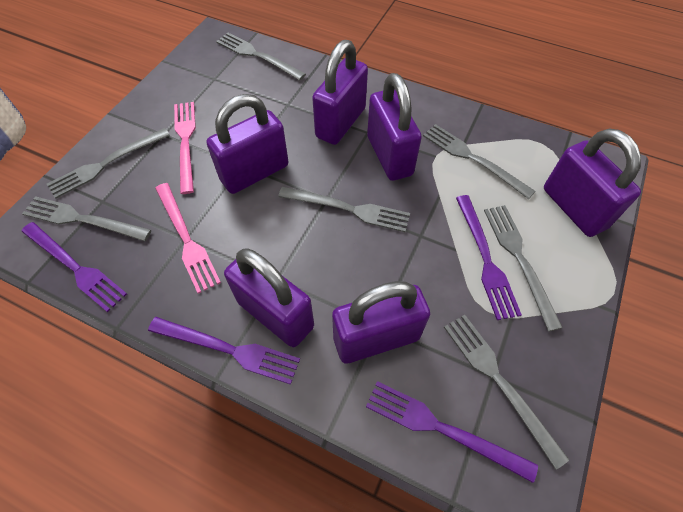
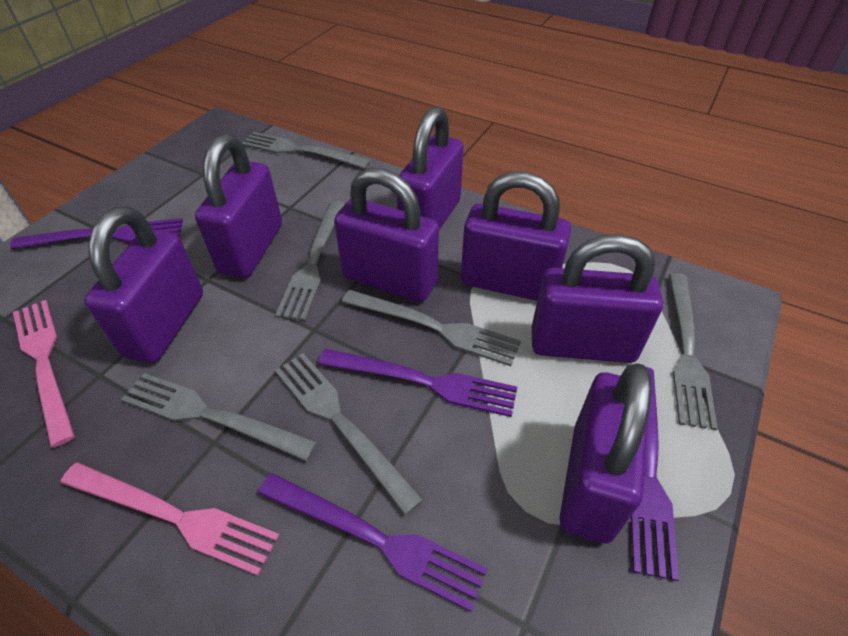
grey fork: 7 -> 6
purple padlock: 6 -> 7

